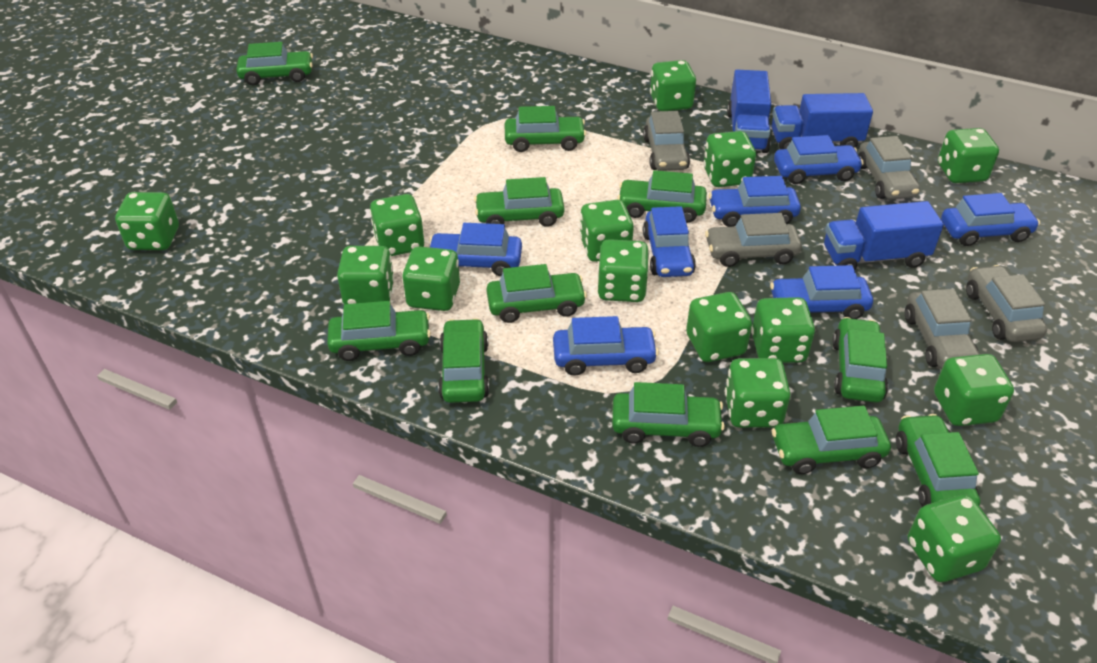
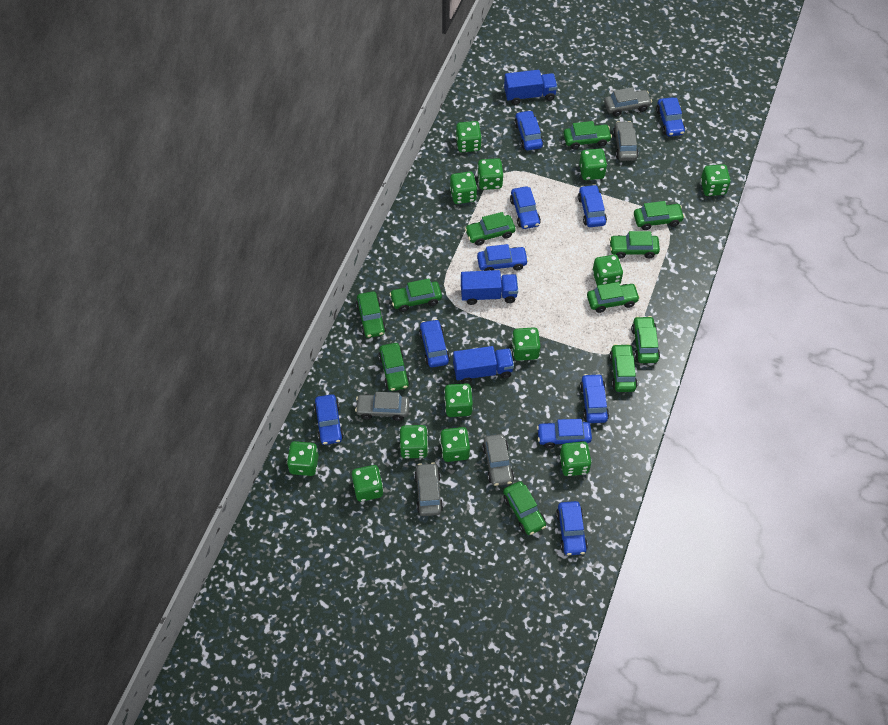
blue car: 7 -> 10
green dice: 14 -> 13

